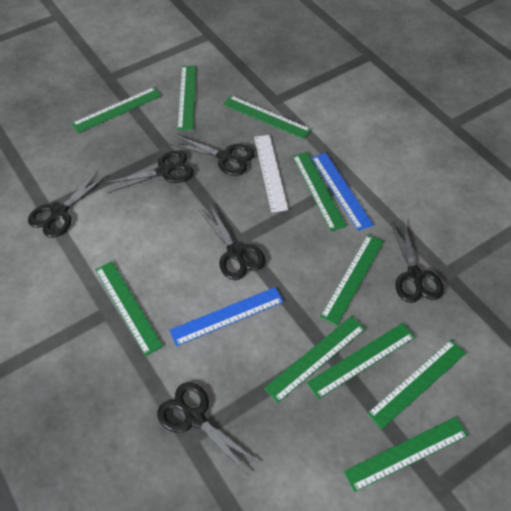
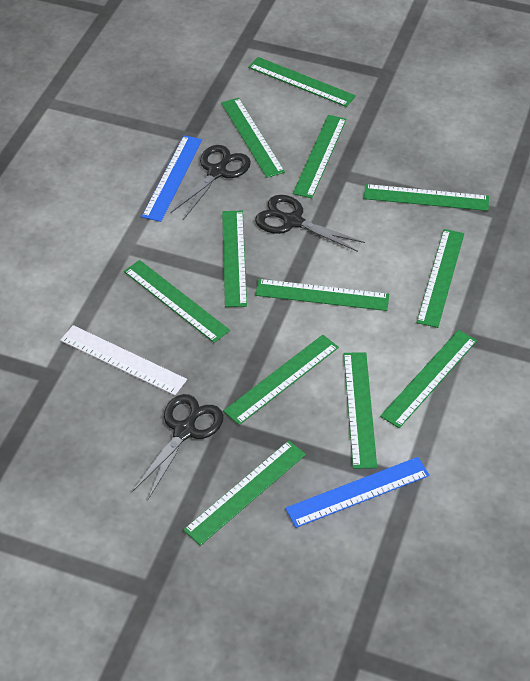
black scissors: 6 -> 3
green ruler: 10 -> 12

